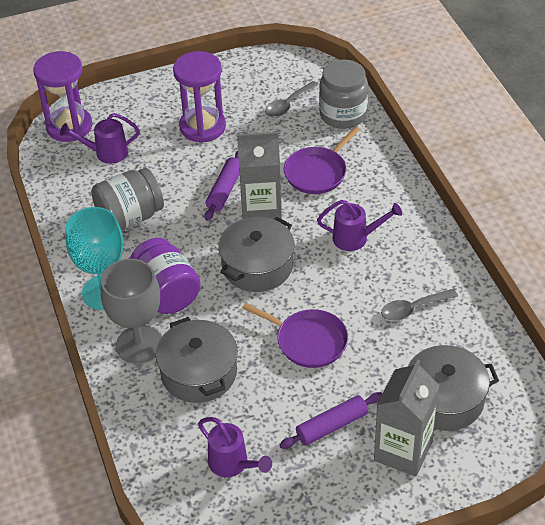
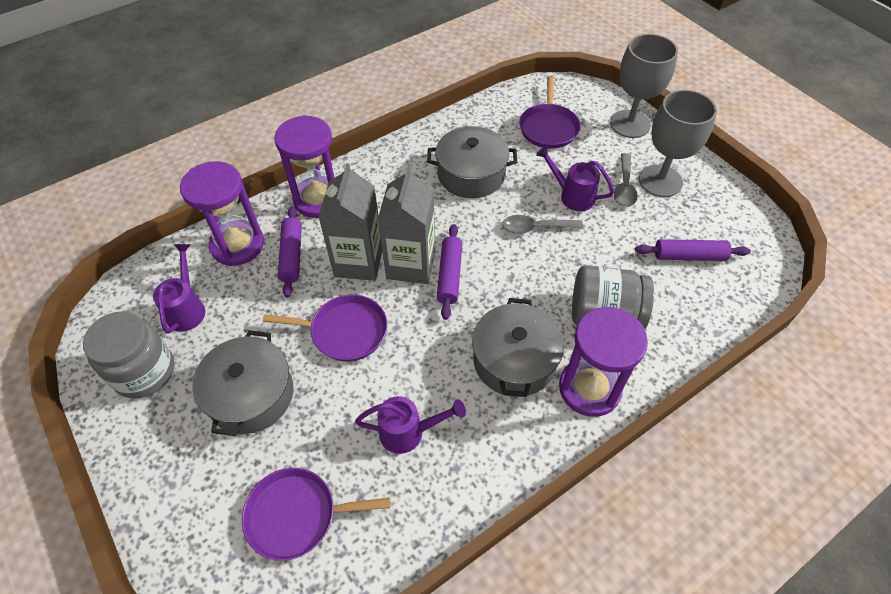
grey goblet: 1 -> 2
purple hourglass: 2 -> 3
purple jar: 1 -> 0
purple pan: 2 -> 3
purple rolling pin: 2 -> 3
turquoise goblet: 1 -> 0

